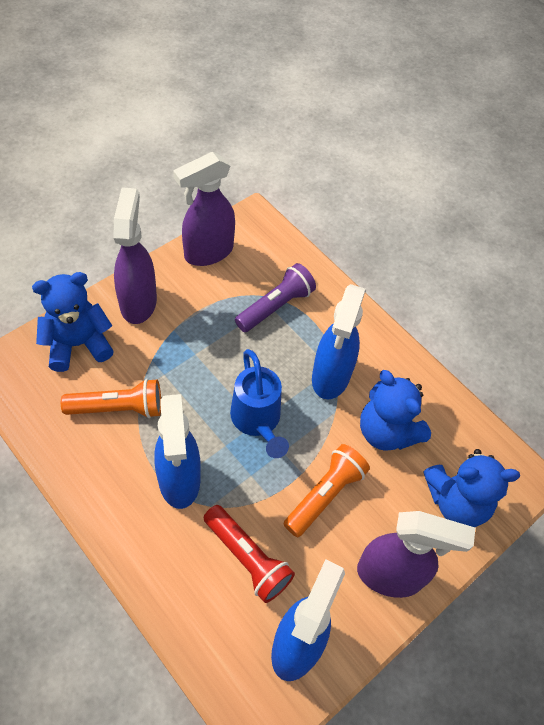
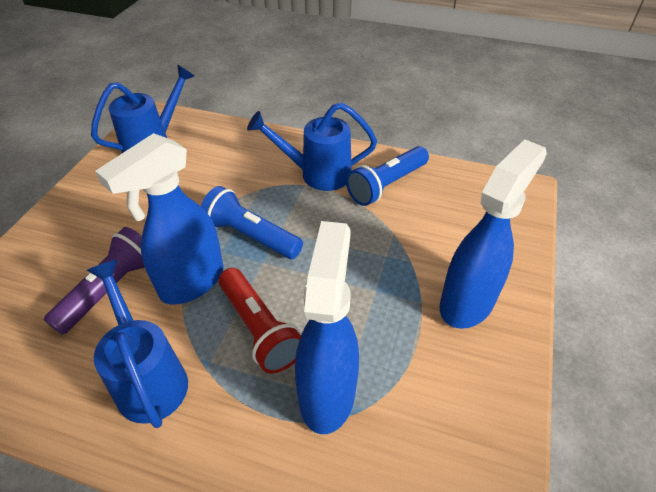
blue flashlight: 0 -> 2
blue teddy bear: 3 -> 0
blue watering can: 1 -> 3
orange flashlight: 2 -> 0
purple spray bottle: 3 -> 0

